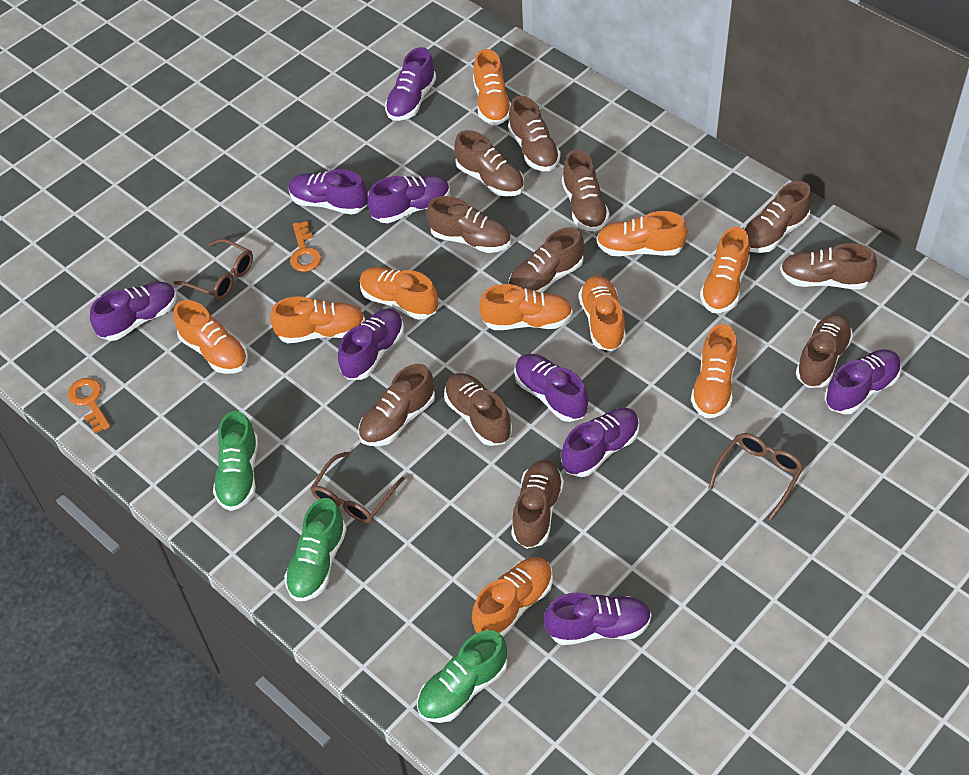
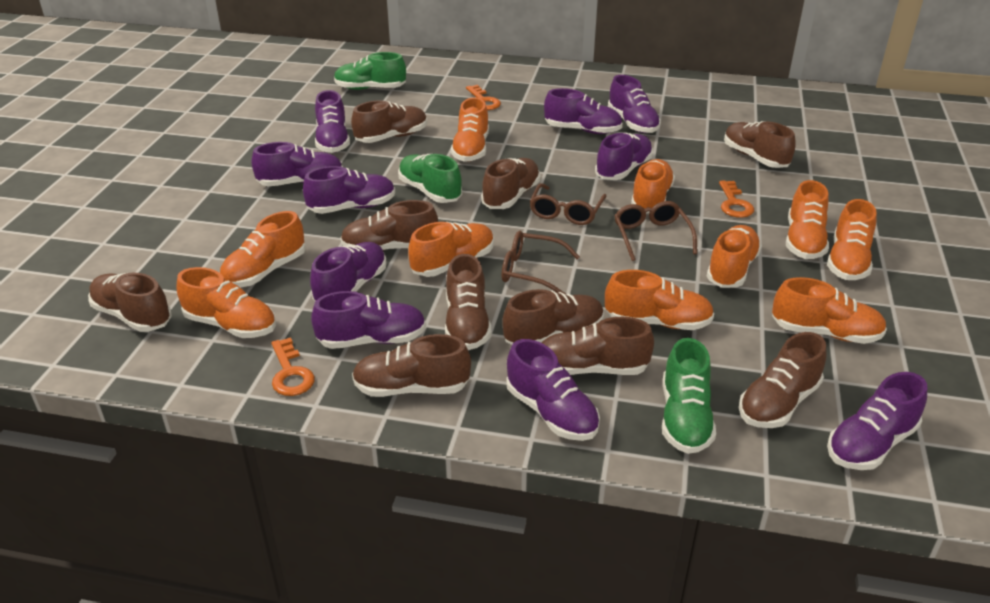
brown shoe: 11 -> 10
orange key: 2 -> 3
purple shoe: 9 -> 10

